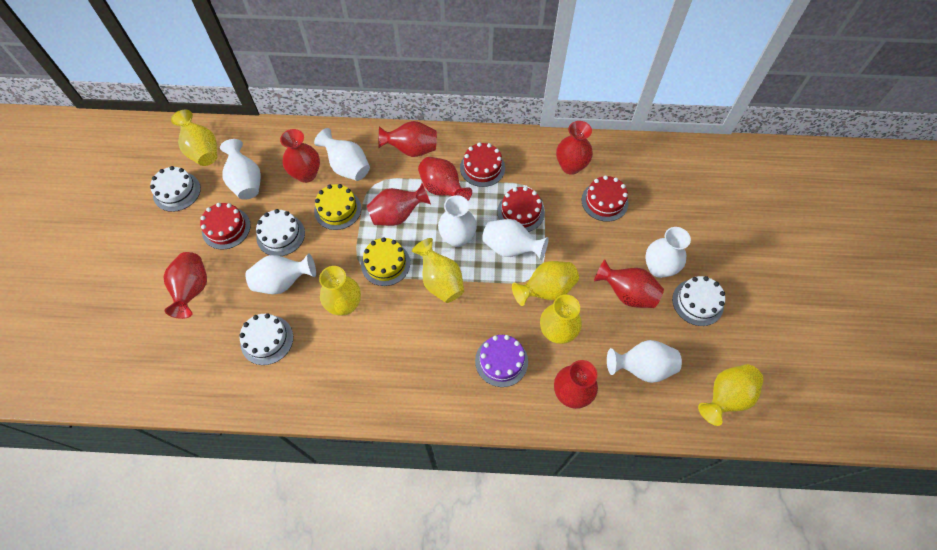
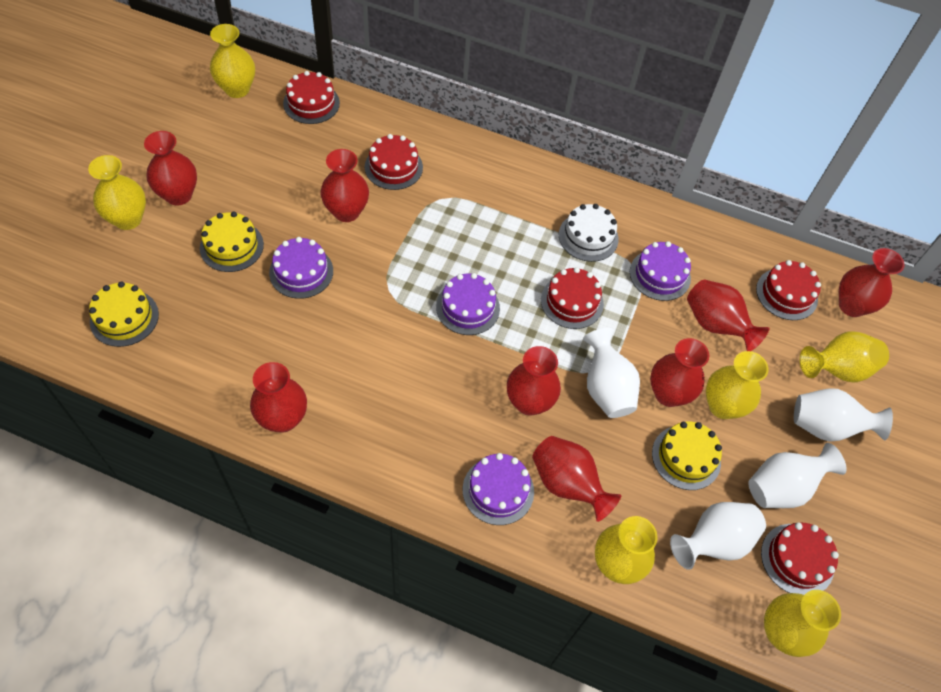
purple cake: 1 -> 4
red cake: 4 -> 5
white cake: 4 -> 1
white vase: 7 -> 4
yellow cake: 2 -> 3

